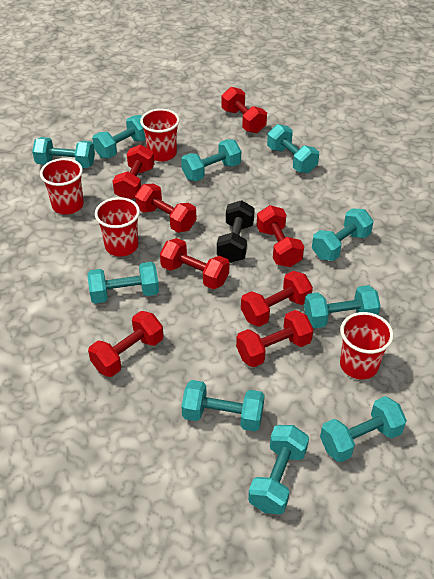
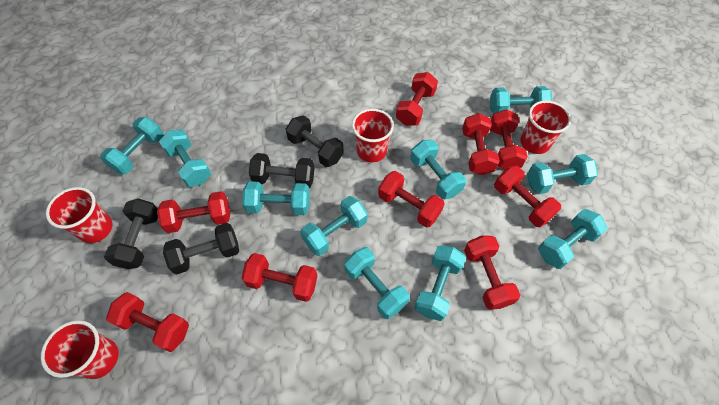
black dumbbell: 1 -> 4
red dumbbell: 8 -> 9

